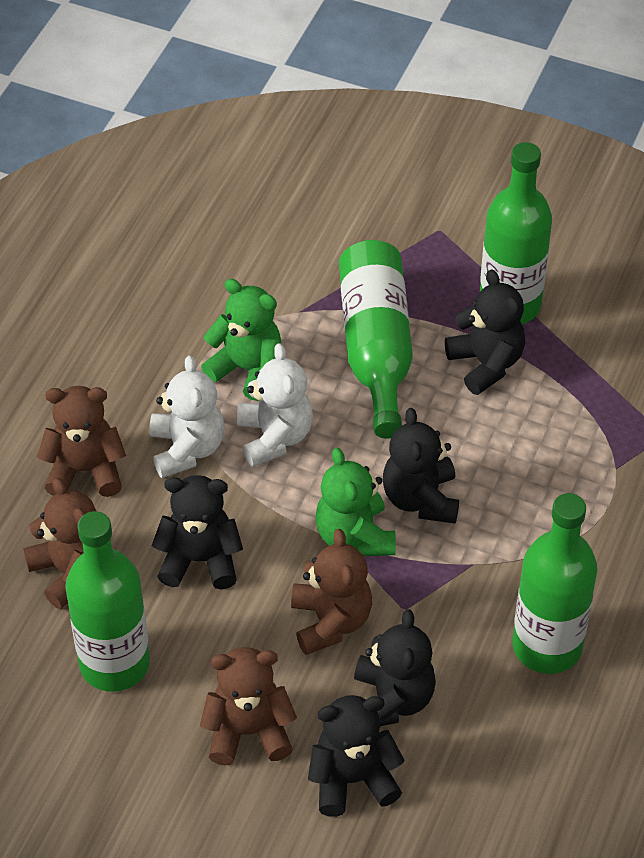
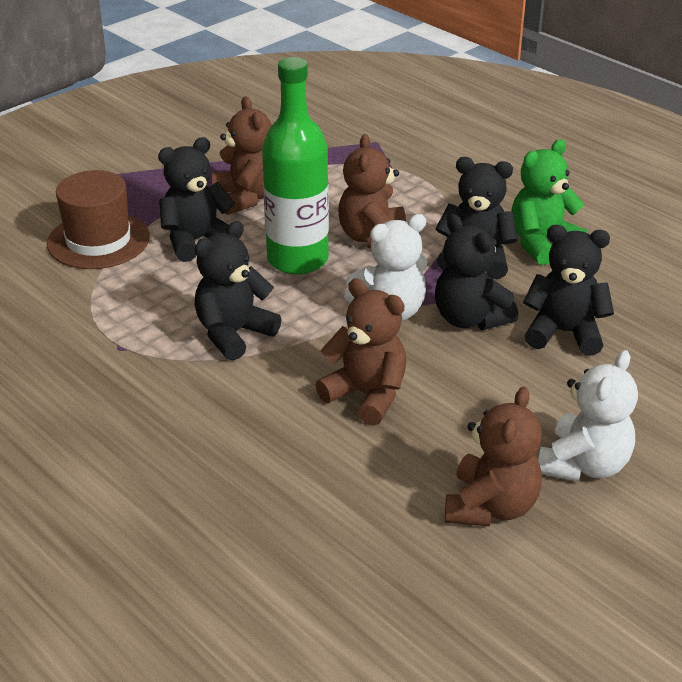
brown hat: 0 -> 1
green bottle: 4 -> 1
green teddy bear: 2 -> 1

